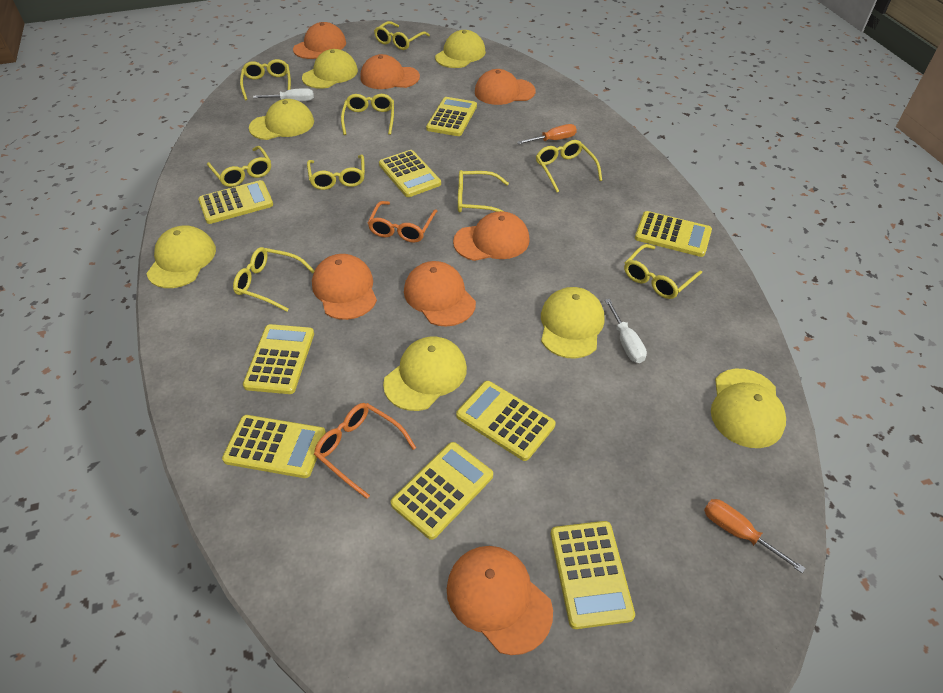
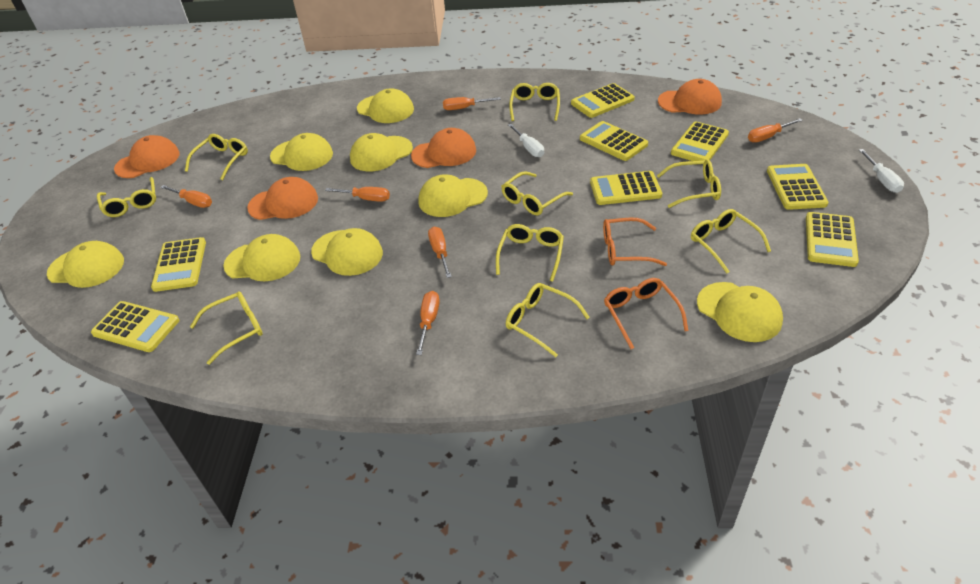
orange cap: 7 -> 4
orange screwdriver: 2 -> 6
yellow calculator: 9 -> 8
yellow cap: 7 -> 8

